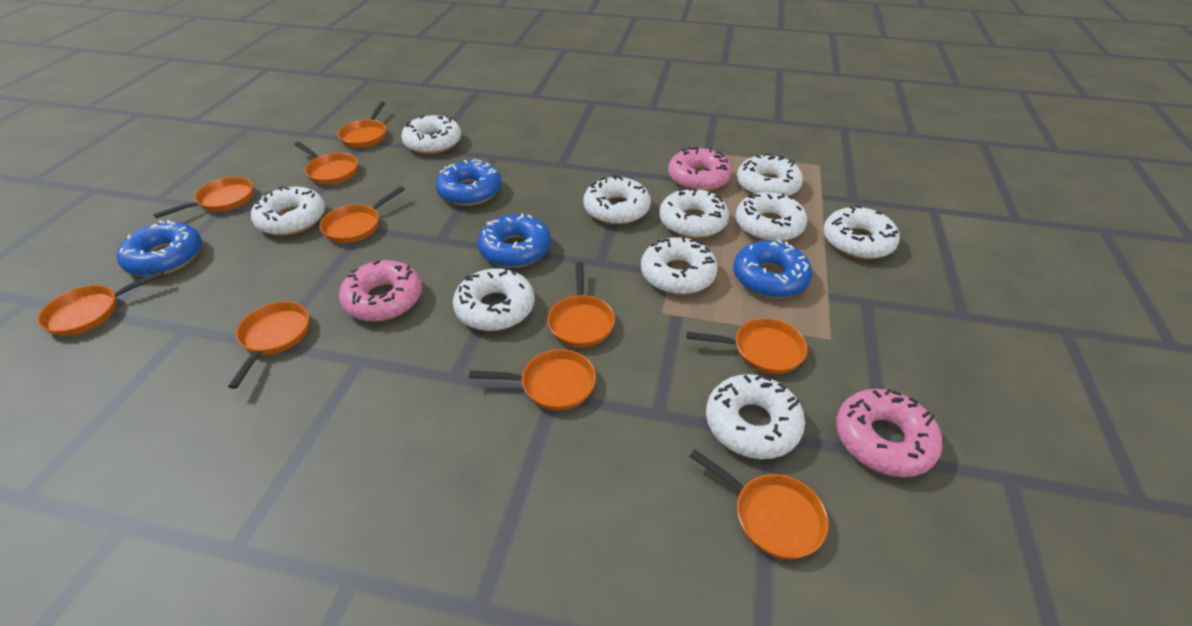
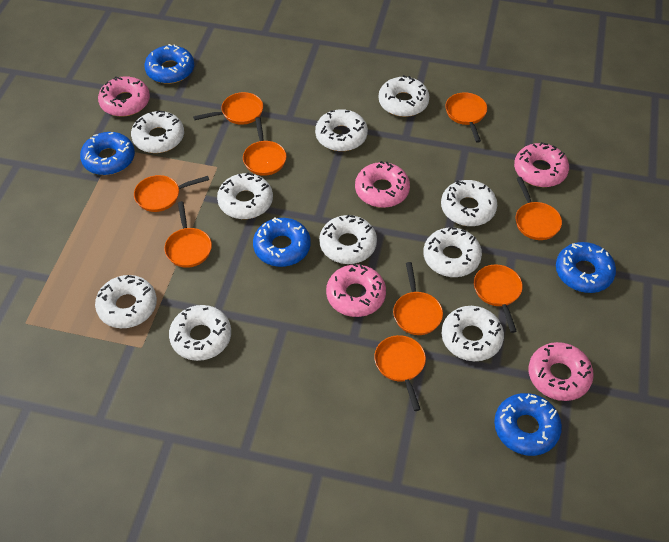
blue donut: 4 -> 5
orange pan: 10 -> 9
pink donut: 3 -> 5

